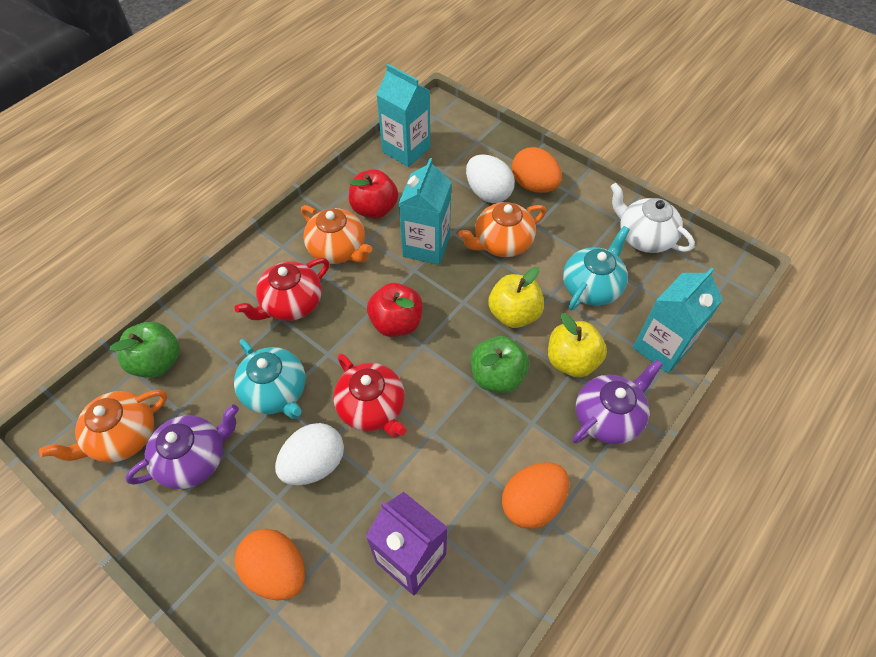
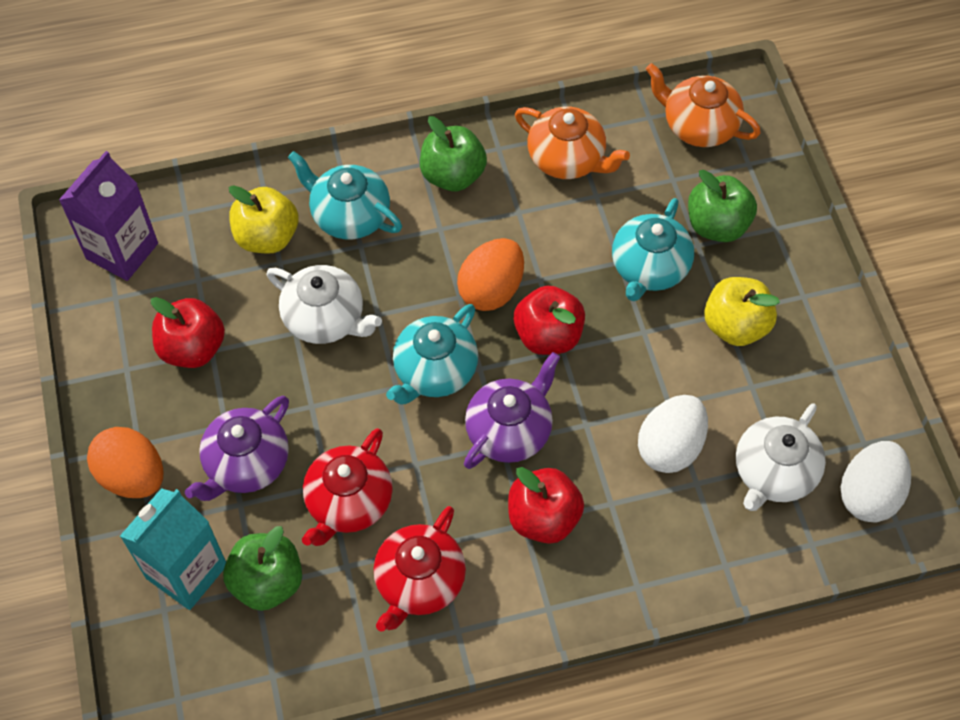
green apple: 2 -> 3
orange egg: 3 -> 2
orange teapot: 3 -> 2
red apple: 2 -> 3
turquoise carton: 3 -> 1
turquoise teapot: 2 -> 3
white teapot: 1 -> 2

